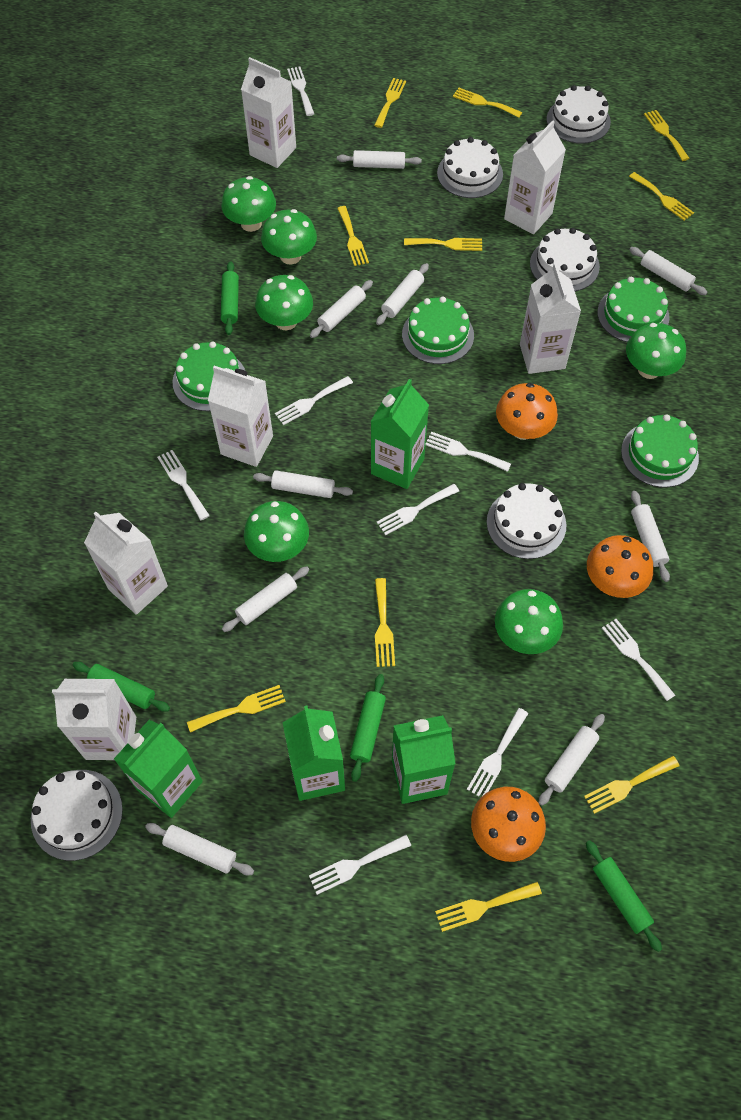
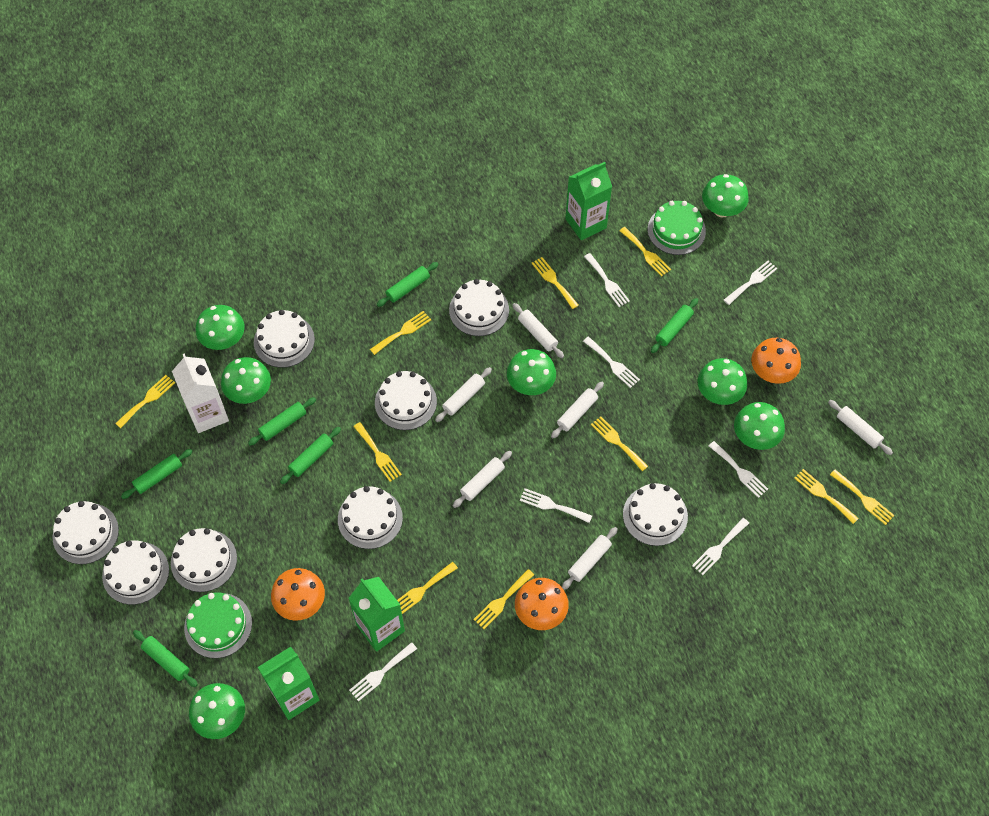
green cake: 4 -> 2
green carton: 4 -> 3
green mushroom: 6 -> 7
green rolling pin: 4 -> 6
white cake: 5 -> 8
white carton: 6 -> 1
white fork: 8 -> 7
white rolling pin: 9 -> 6

